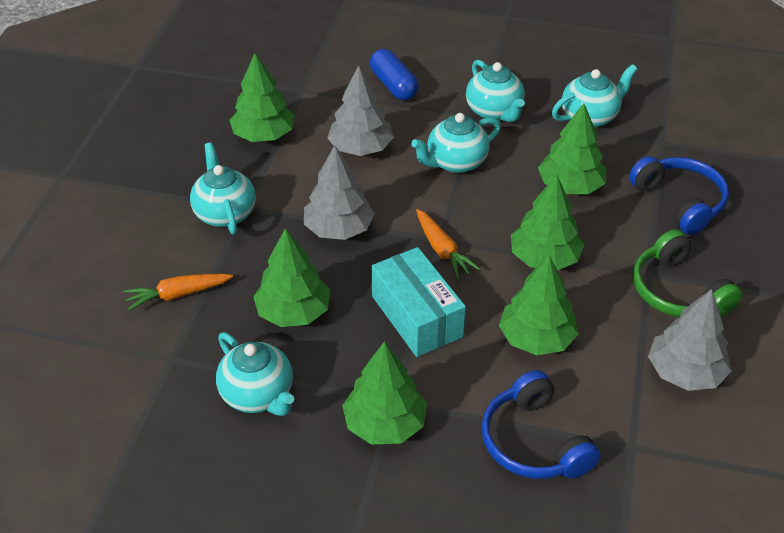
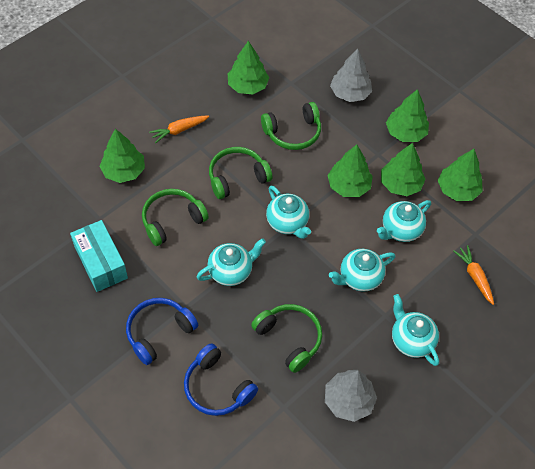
blue capsule: 1 -> 0
green headphones: 1 -> 4
grey tree: 3 -> 2

